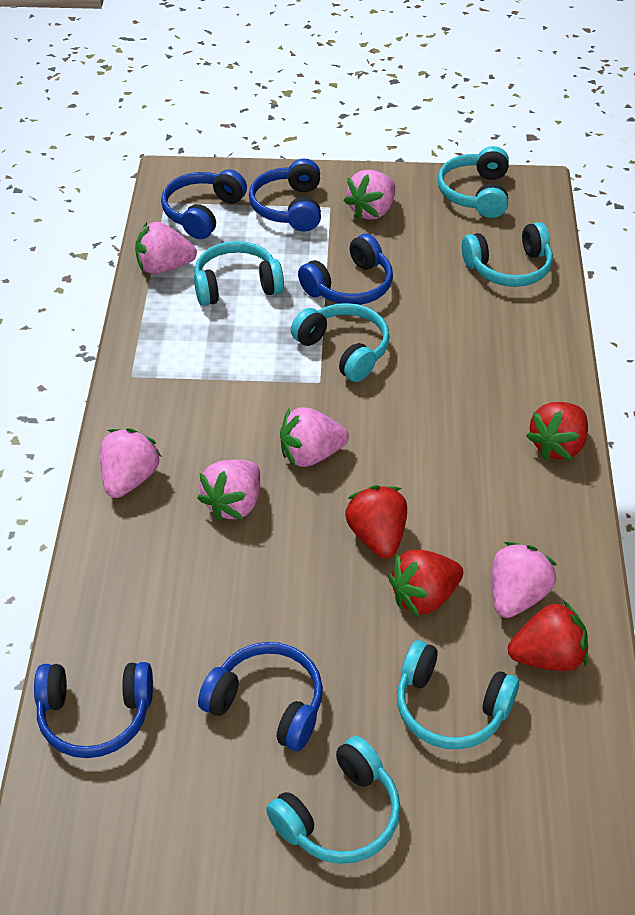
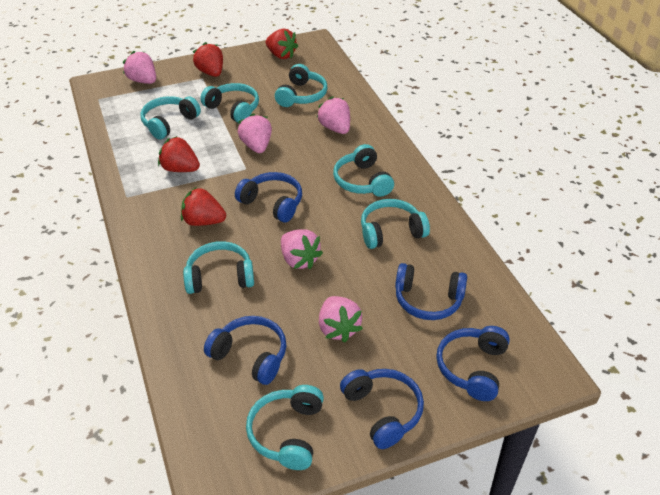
pink strawberry: 6 -> 5
turquoise headphones: 6 -> 7

